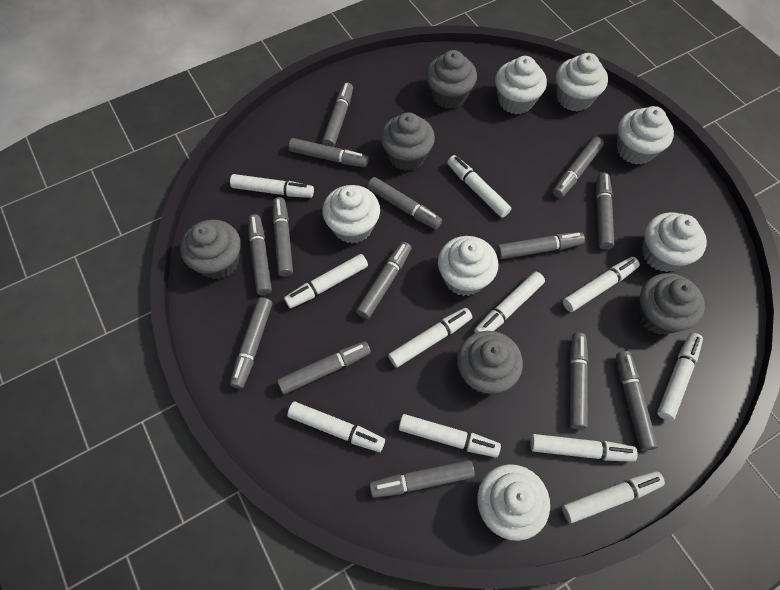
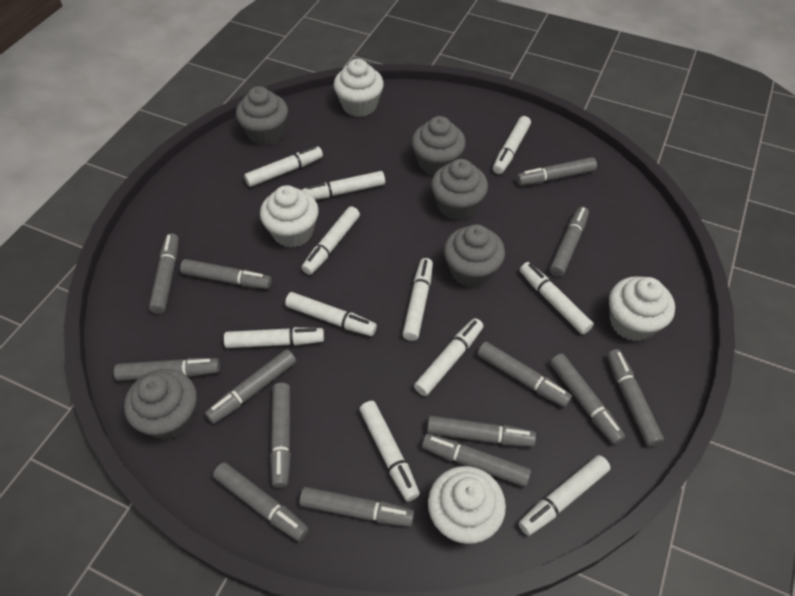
white cupcake: 7 -> 4

